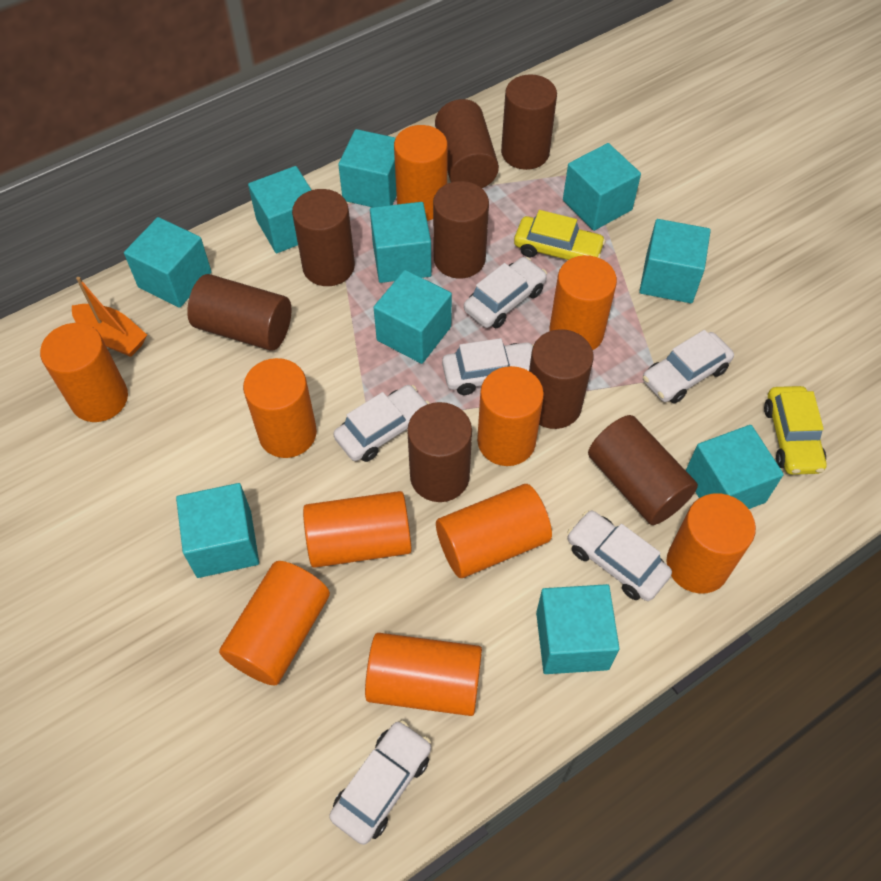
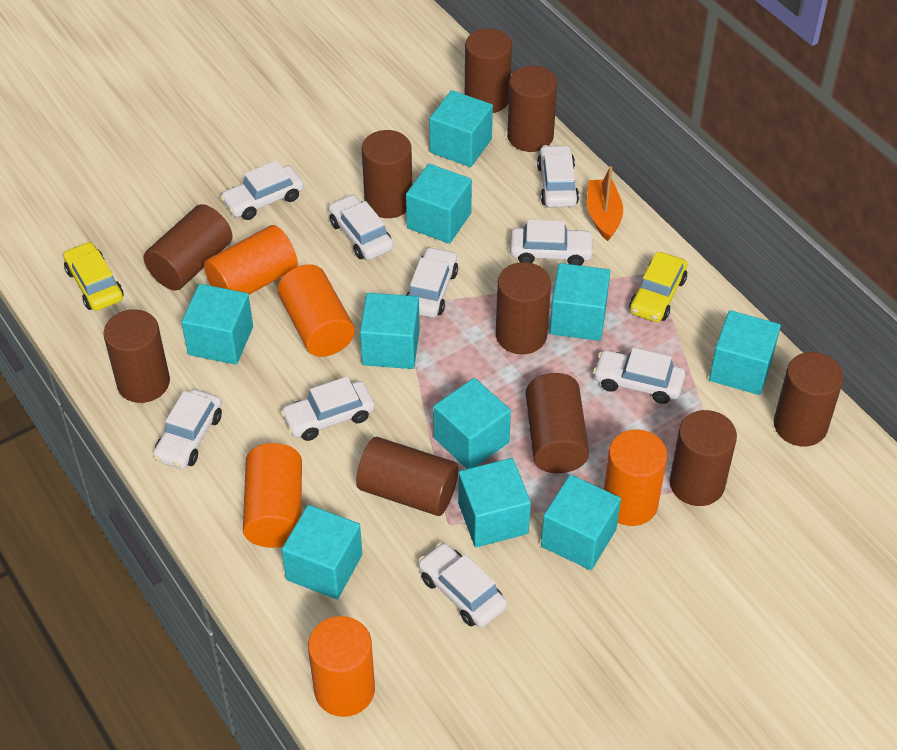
brown cylinder: 8 -> 10
orange cylinder: 10 -> 5
white car: 6 -> 9

